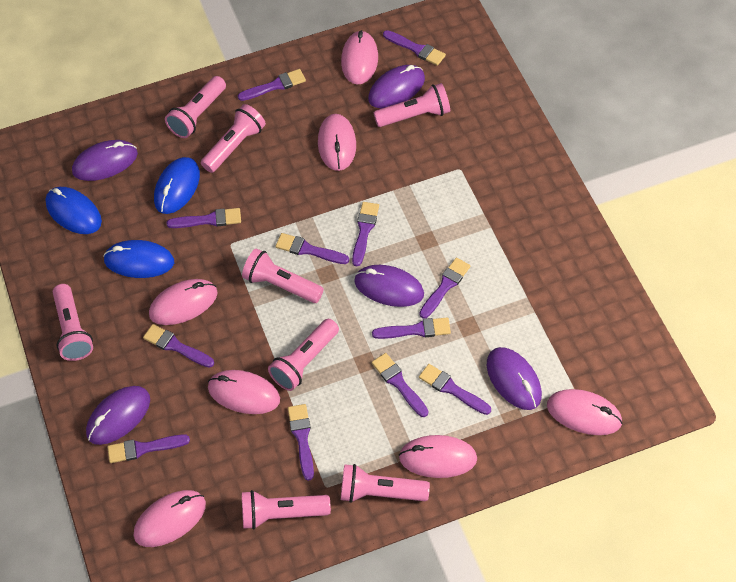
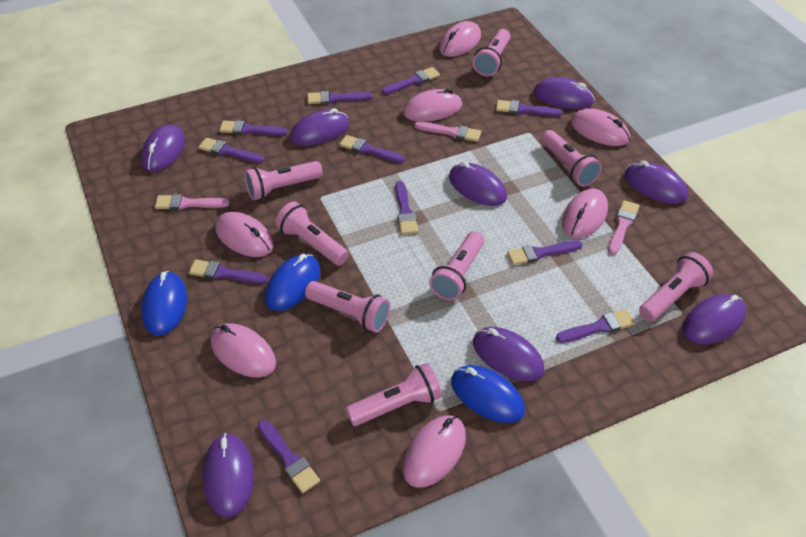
pink brush: 0 -> 3
purple brush: 12 -> 11
purple mouse: 5 -> 8

